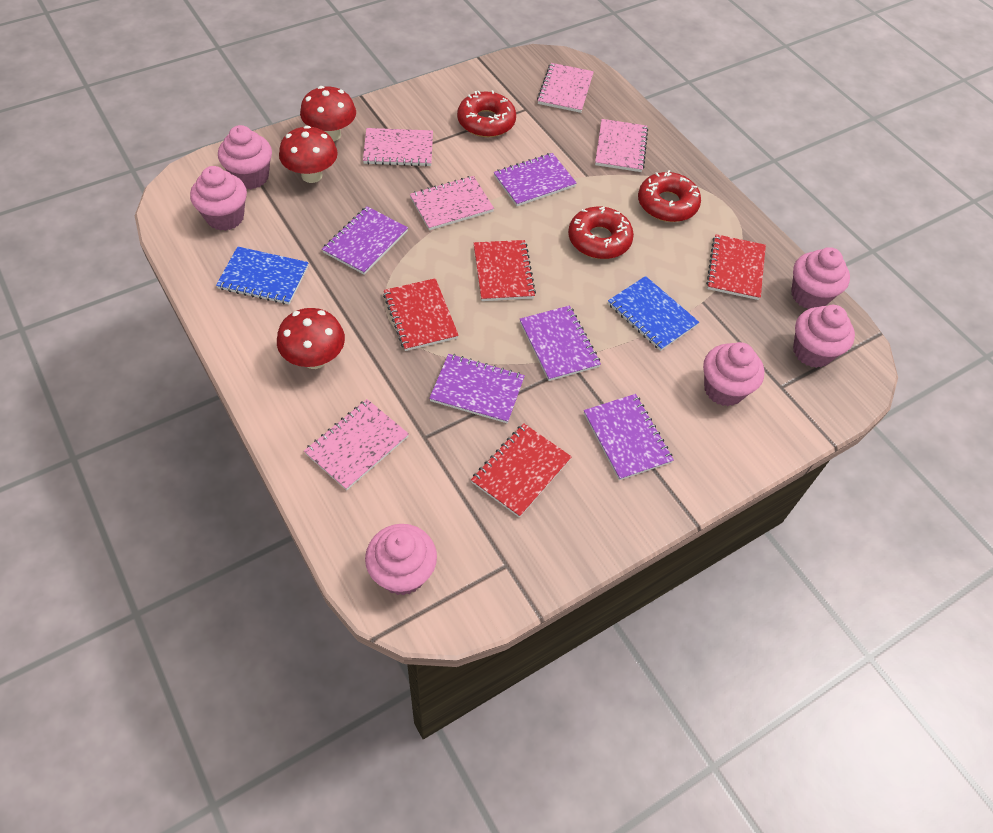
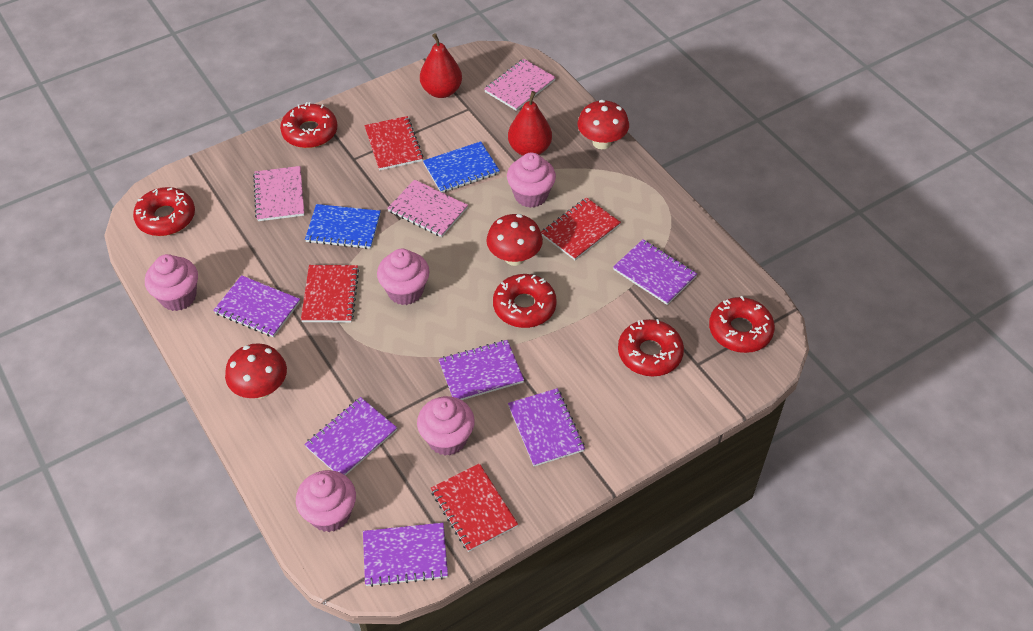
pink cupcake: 6 -> 5
pink notebook: 5 -> 3
purple notebook: 5 -> 6
red donut: 3 -> 5
red pear: 0 -> 2

